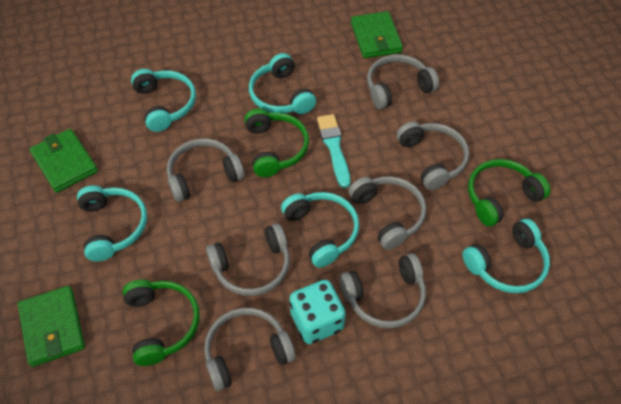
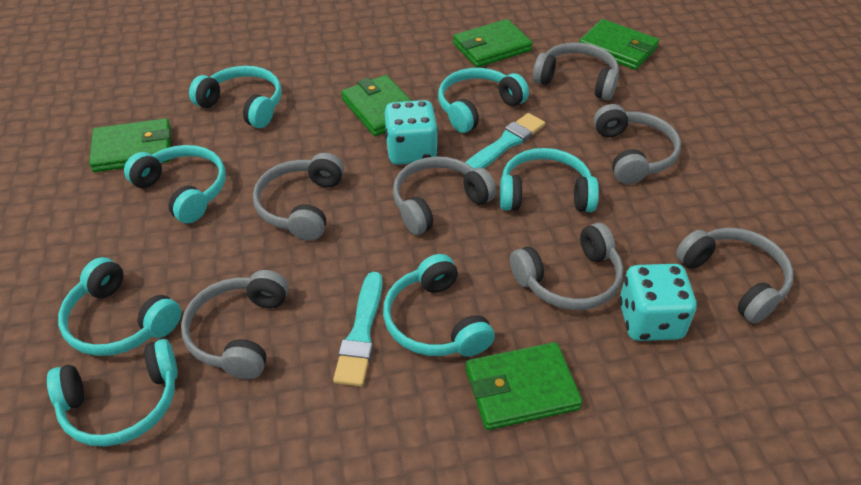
green headphones: 3 -> 0
green wallet: 3 -> 5
turquoise brush: 1 -> 2
turquoise dice: 1 -> 2
turquoise headphones: 5 -> 7

